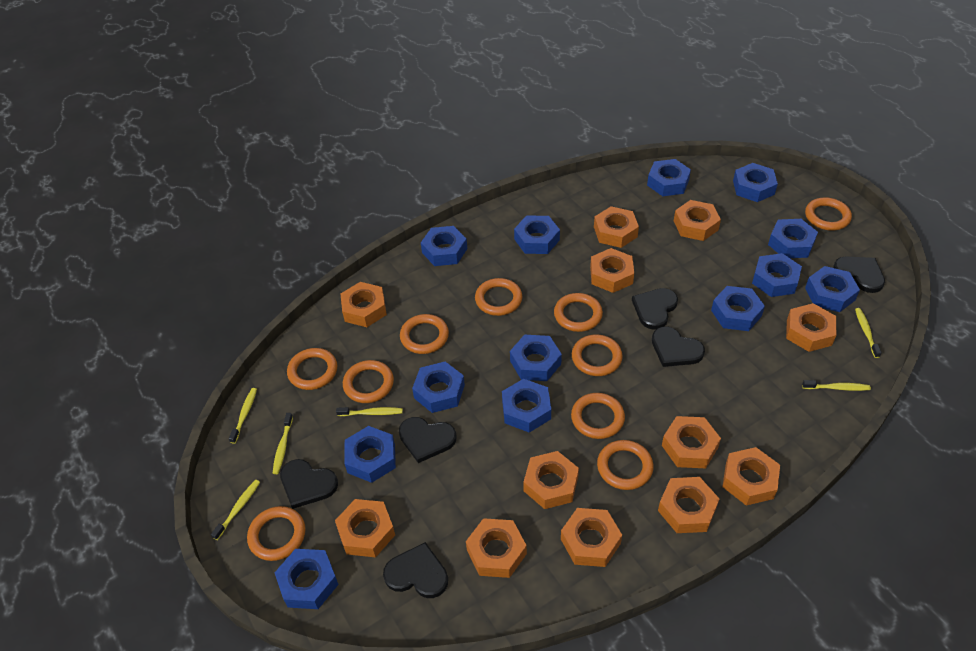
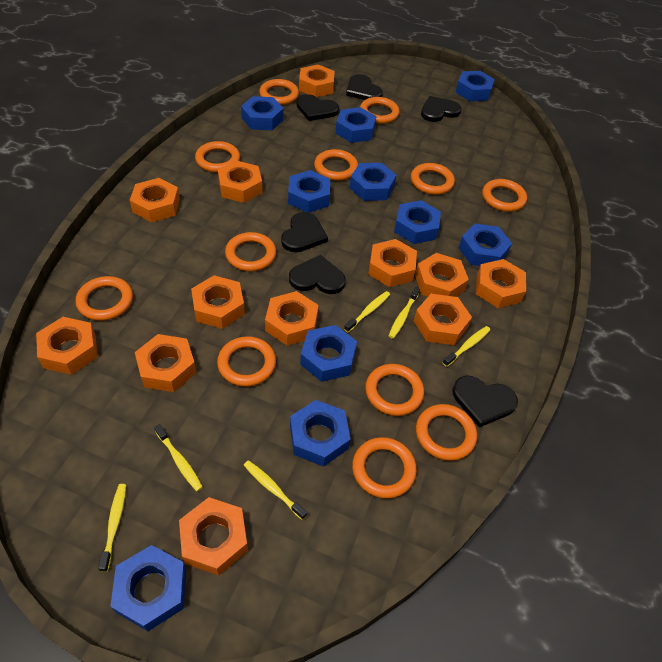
blue nut: 13 -> 10
orange ring: 10 -> 12

